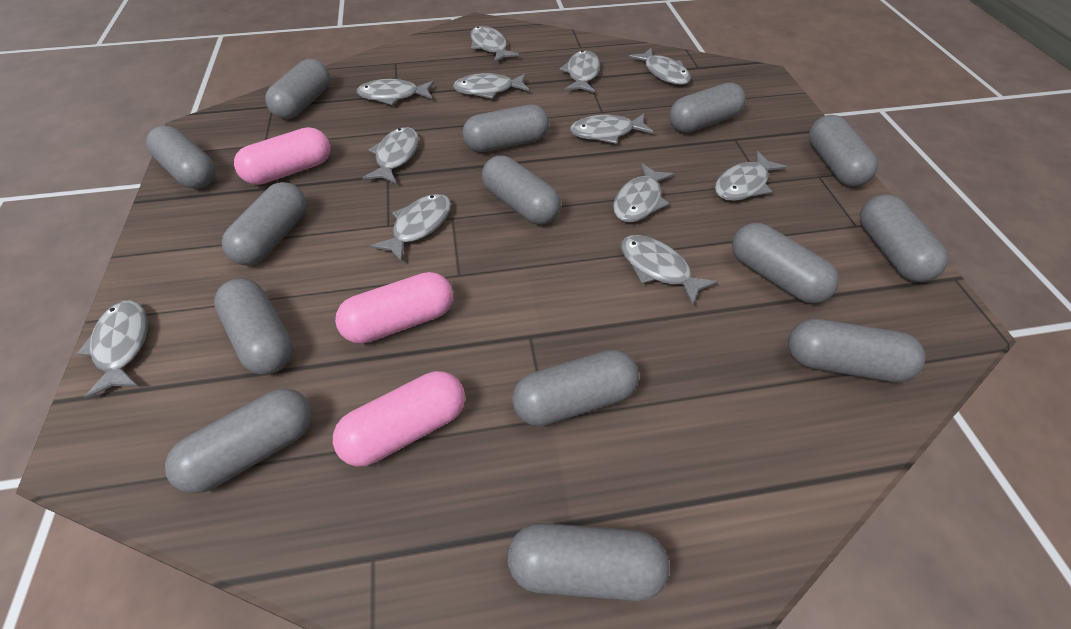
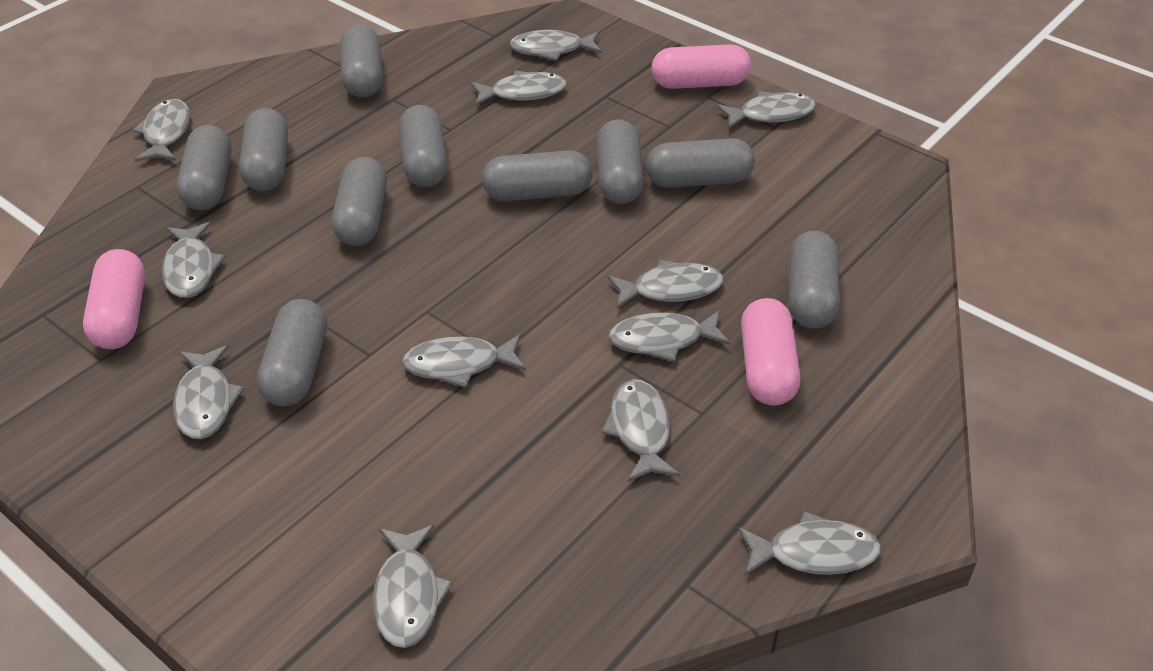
grey capsule: 14 -> 10

